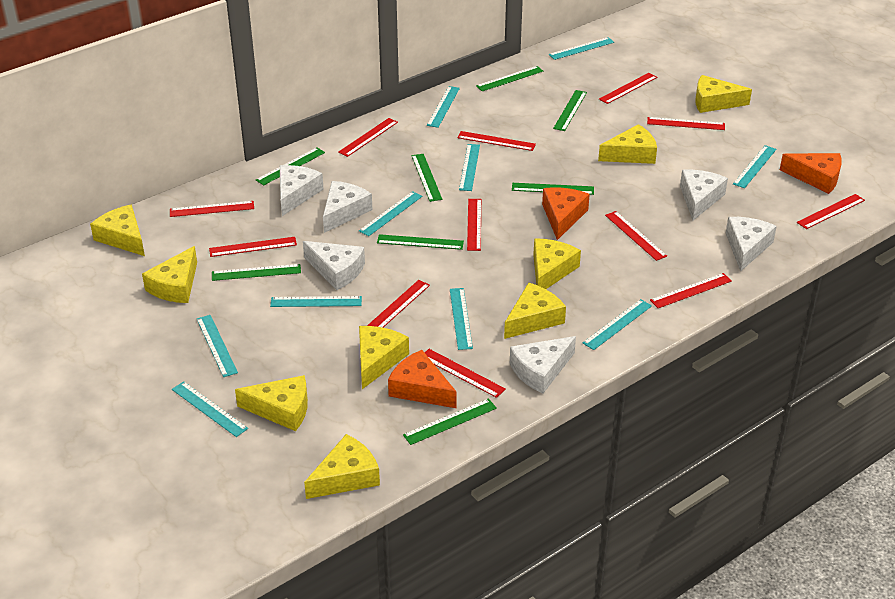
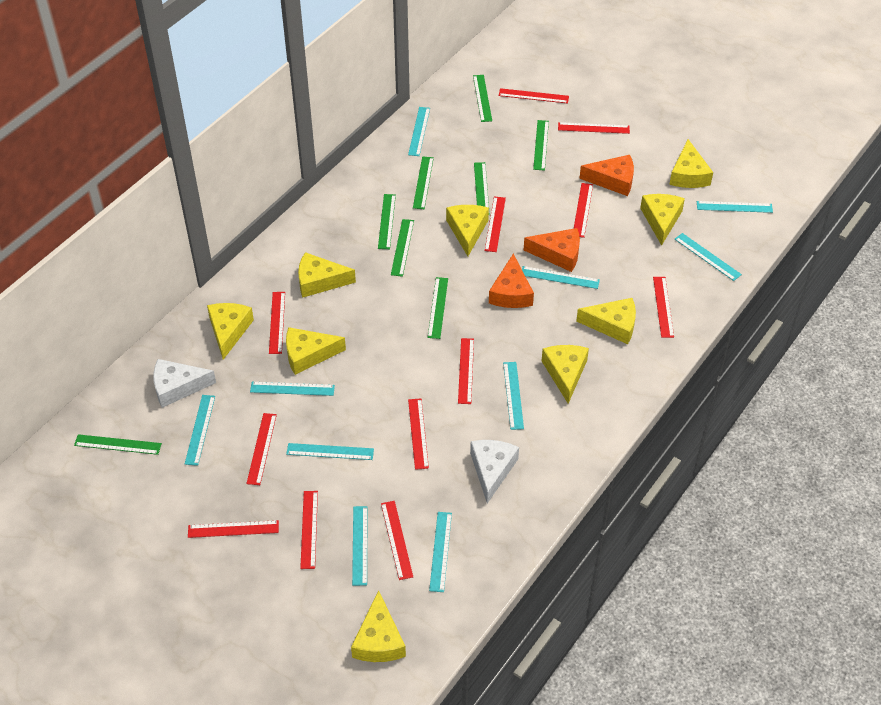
white cheese: 6 -> 2

